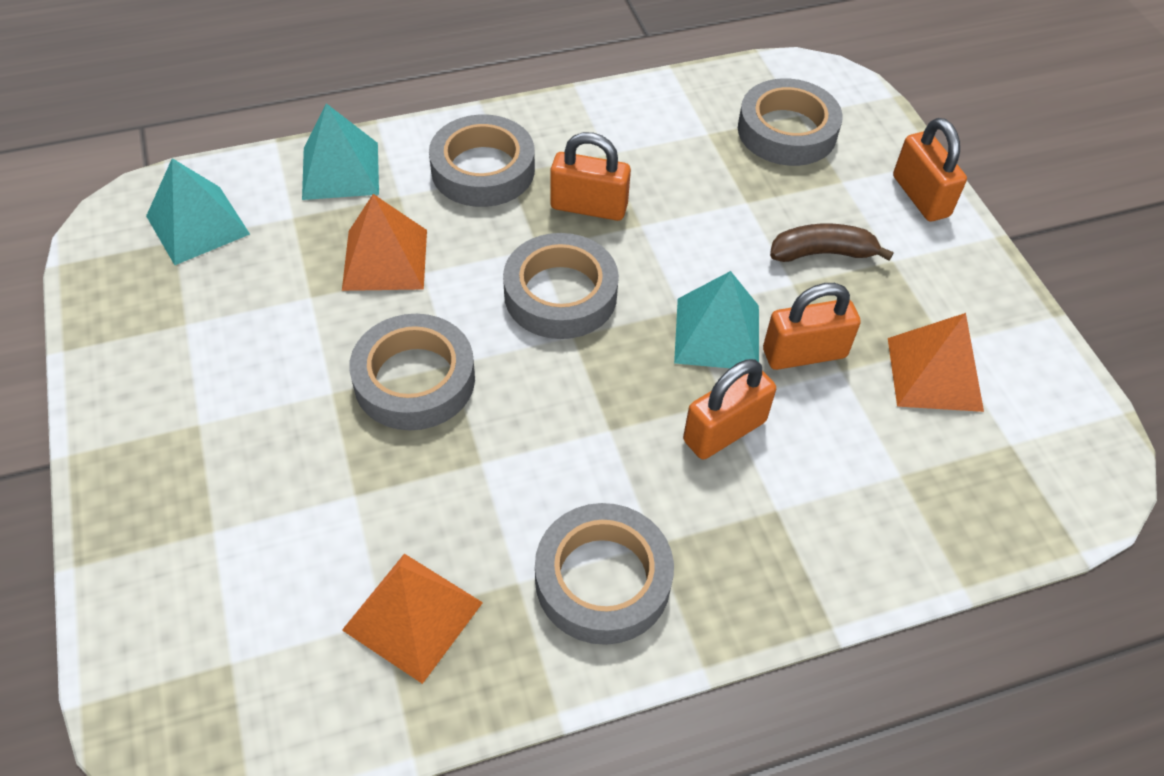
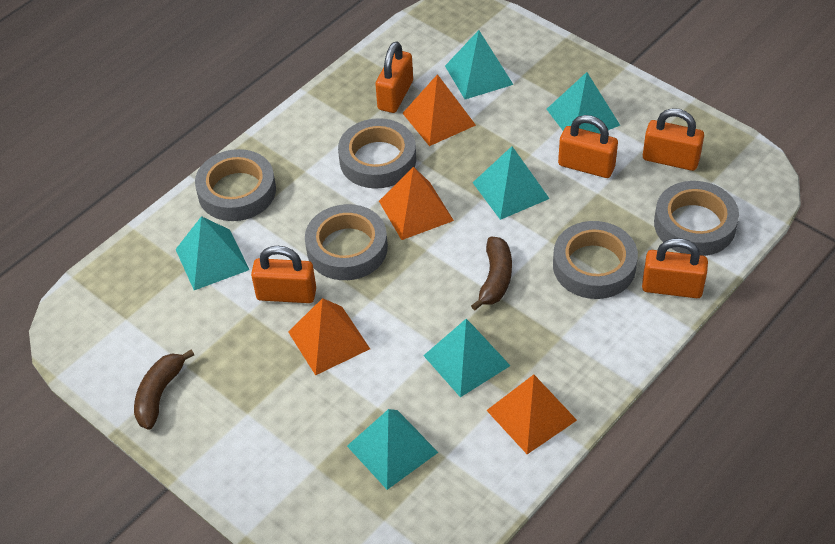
brown banana: 1 -> 2
orange padlock: 4 -> 5
orange pyramid: 3 -> 4
turquoise pyramid: 3 -> 6

